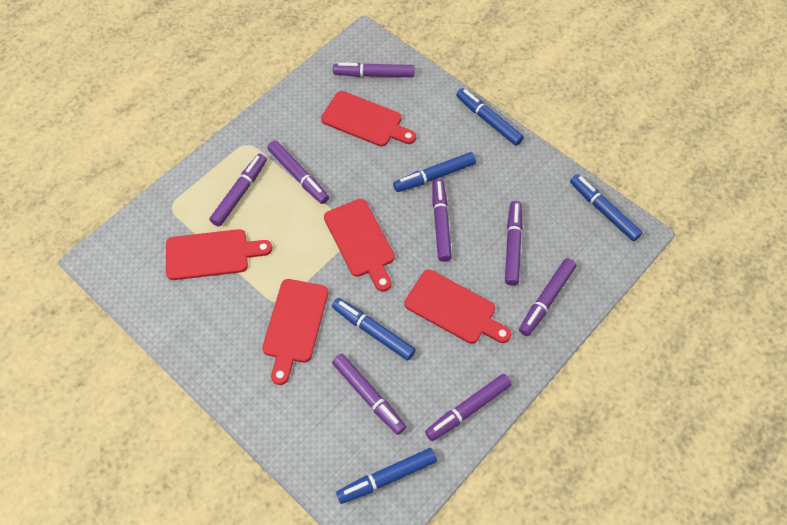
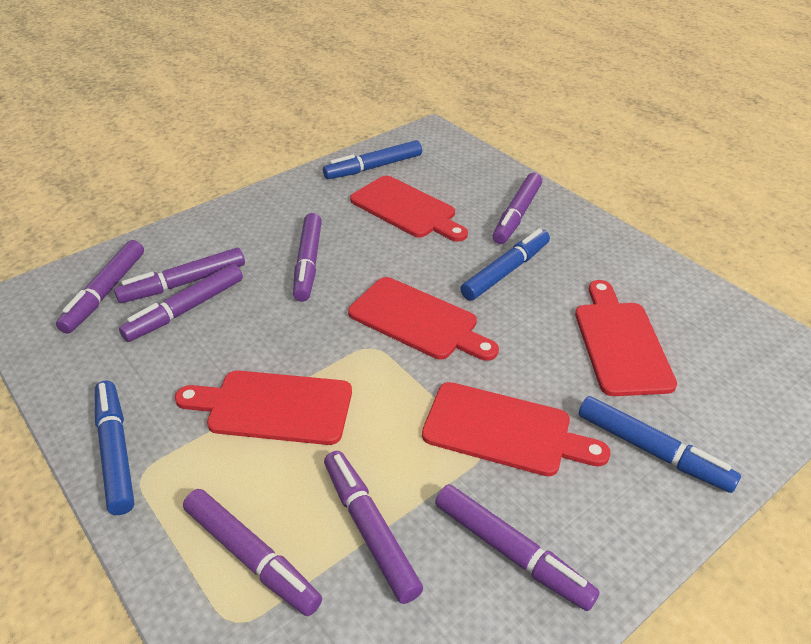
blue marker: 5 -> 4

